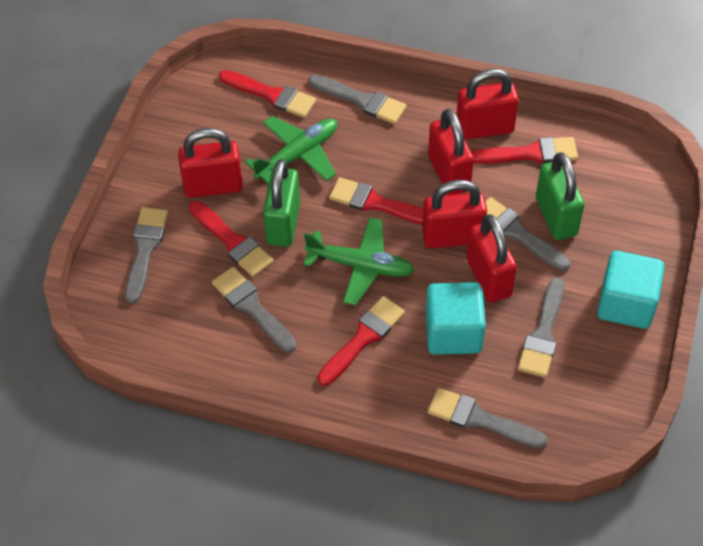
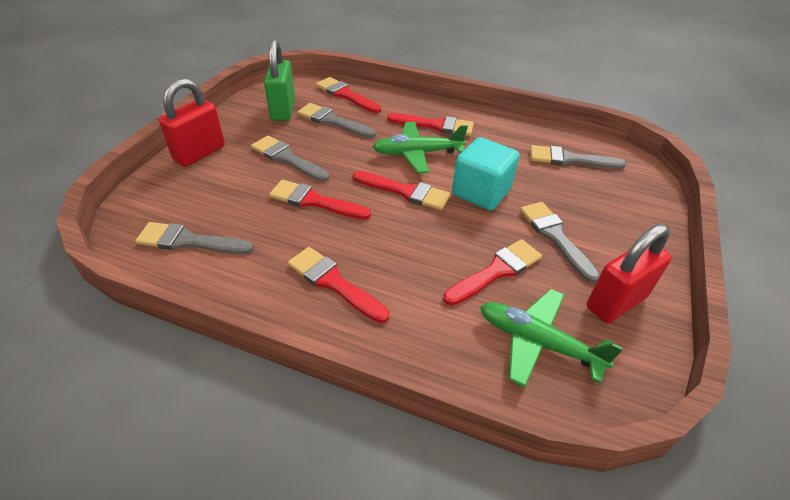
green padlock: 2 -> 1
grey brush: 6 -> 5
red brush: 5 -> 6
red padlock: 5 -> 2
turquoise cube: 2 -> 1

